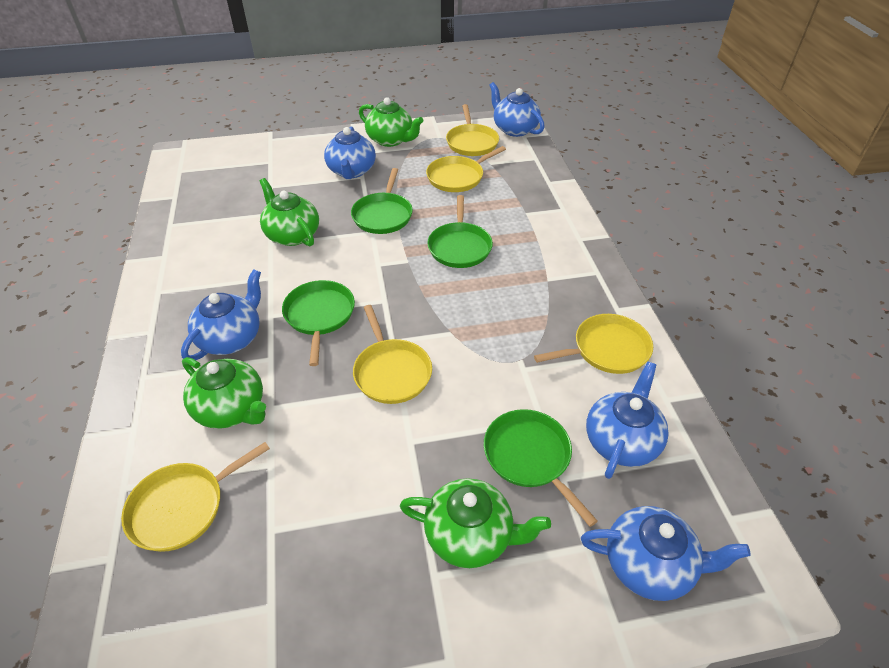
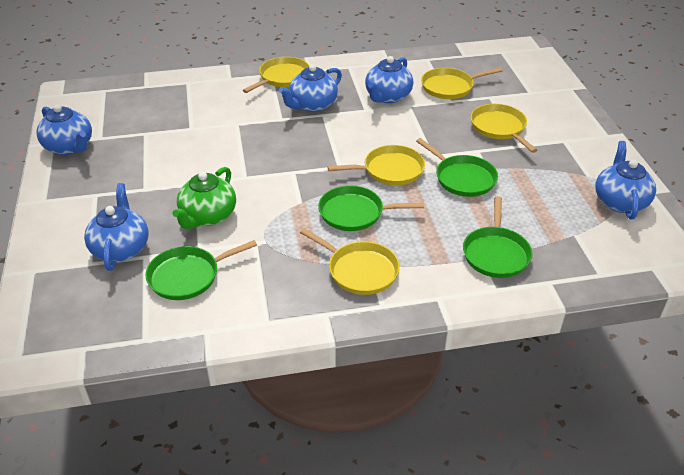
green teapot: 4 -> 1

